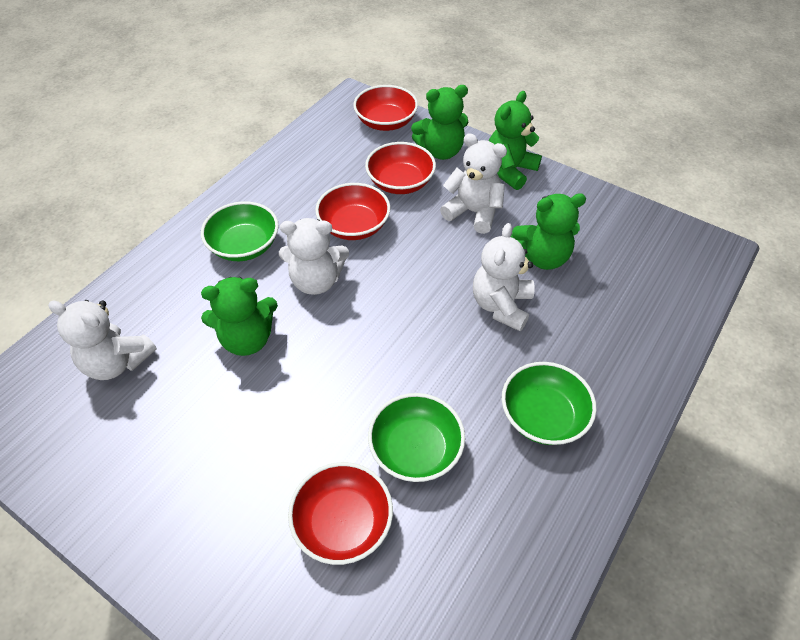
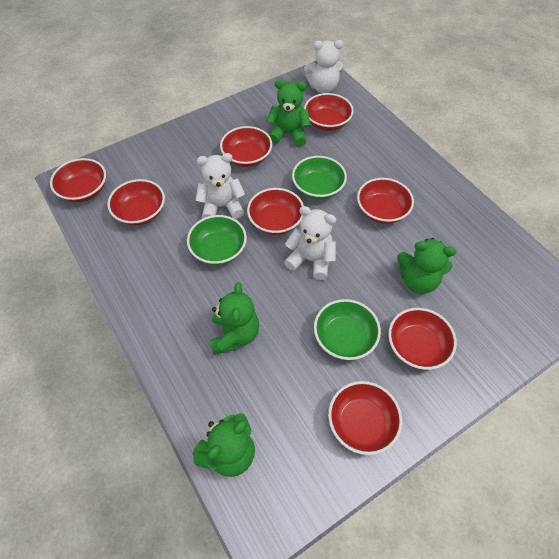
red bowl: 4 -> 8
white teddy bear: 4 -> 3

